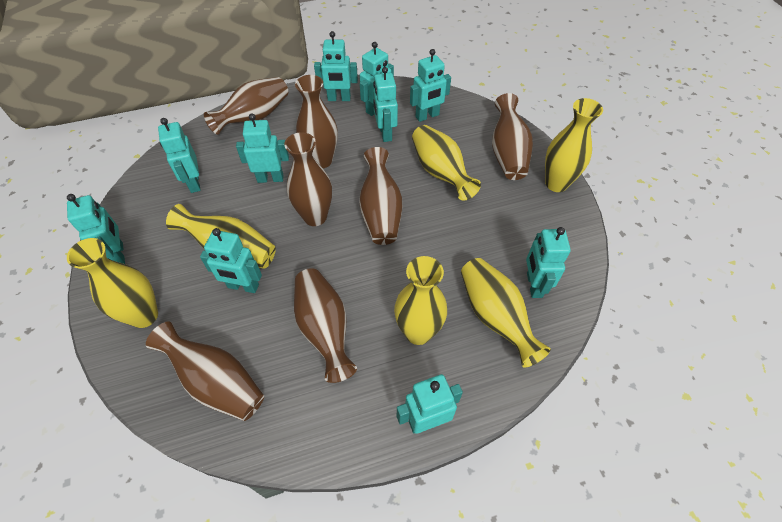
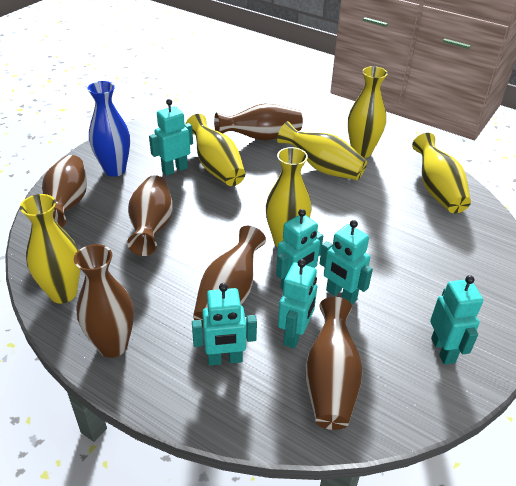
blue vase: 0 -> 1
brown vase: 7 -> 6
turquoise robot: 10 -> 6

